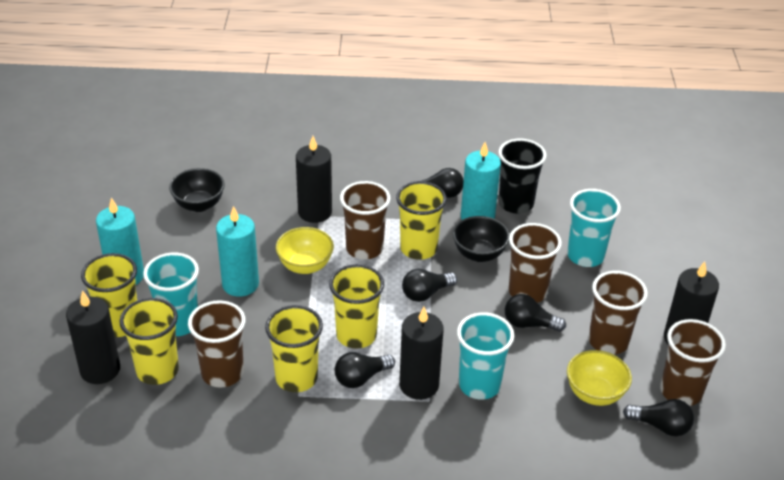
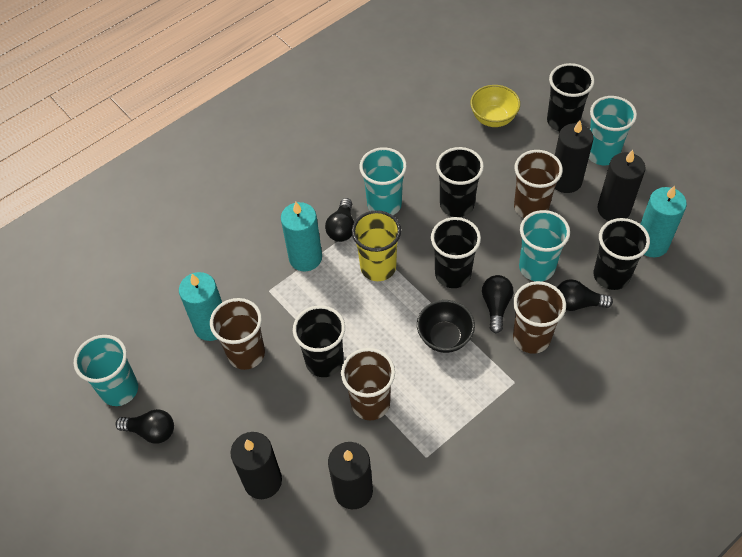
black bowl: 2 -> 1
black cup: 1 -> 5
black light bulb: 5 -> 4
brown cup: 5 -> 4
turquoise cup: 3 -> 4
yellow bowl: 2 -> 1
yellow cup: 5 -> 1

